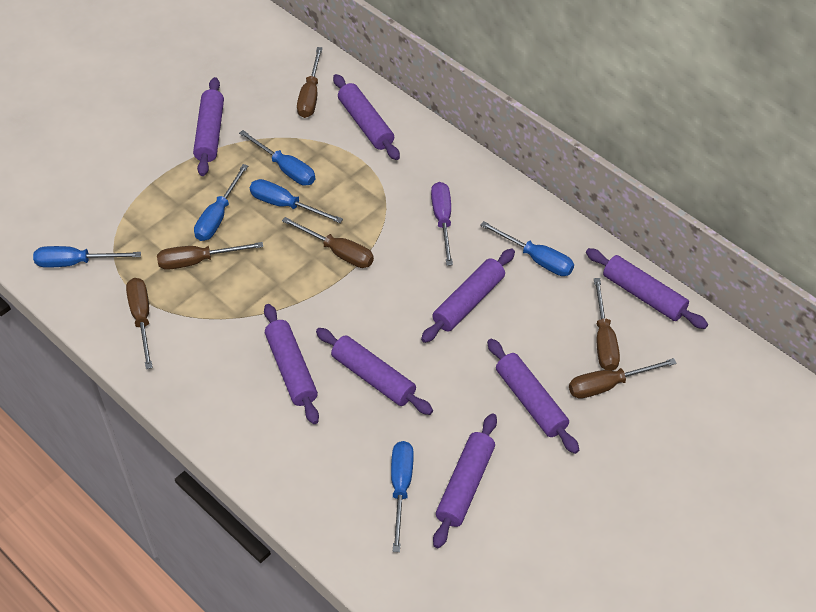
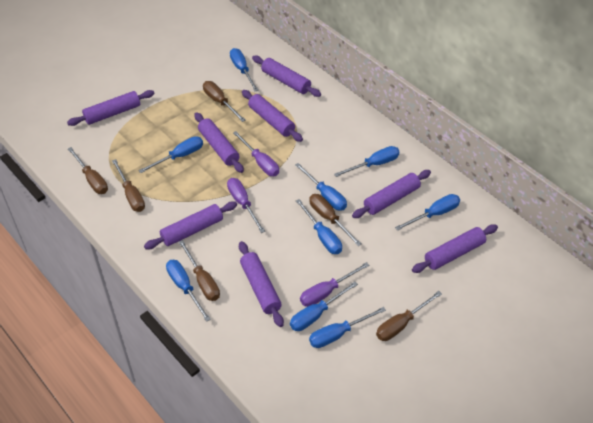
blue screwdriver: 6 -> 9
purple screwdriver: 1 -> 3

